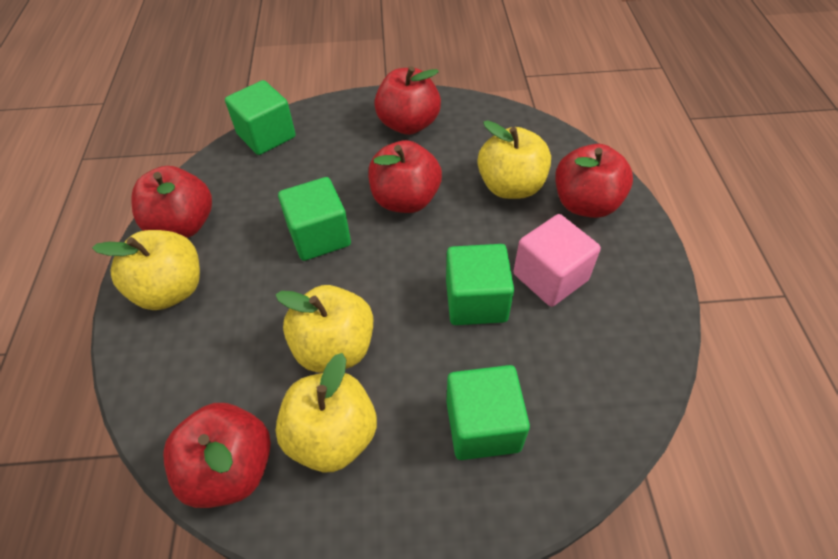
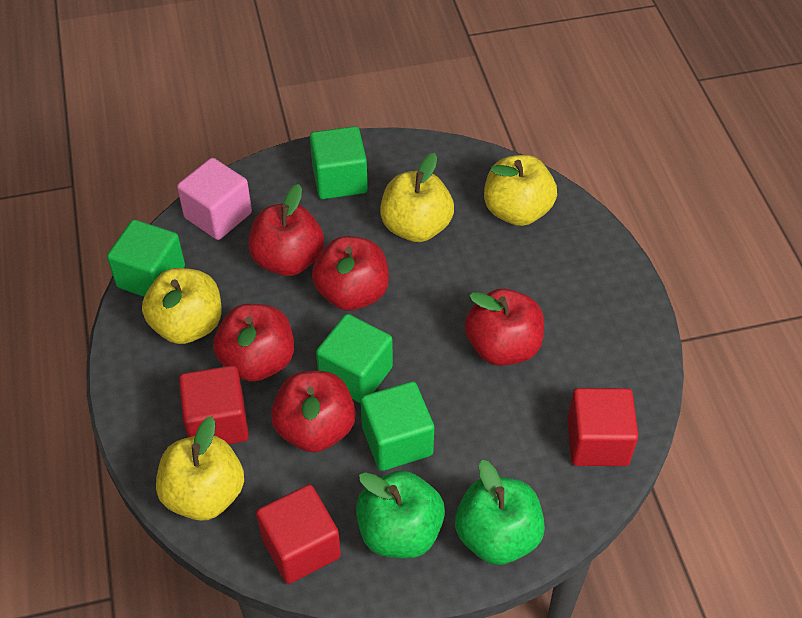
green apple: 0 -> 2
red cube: 0 -> 3

